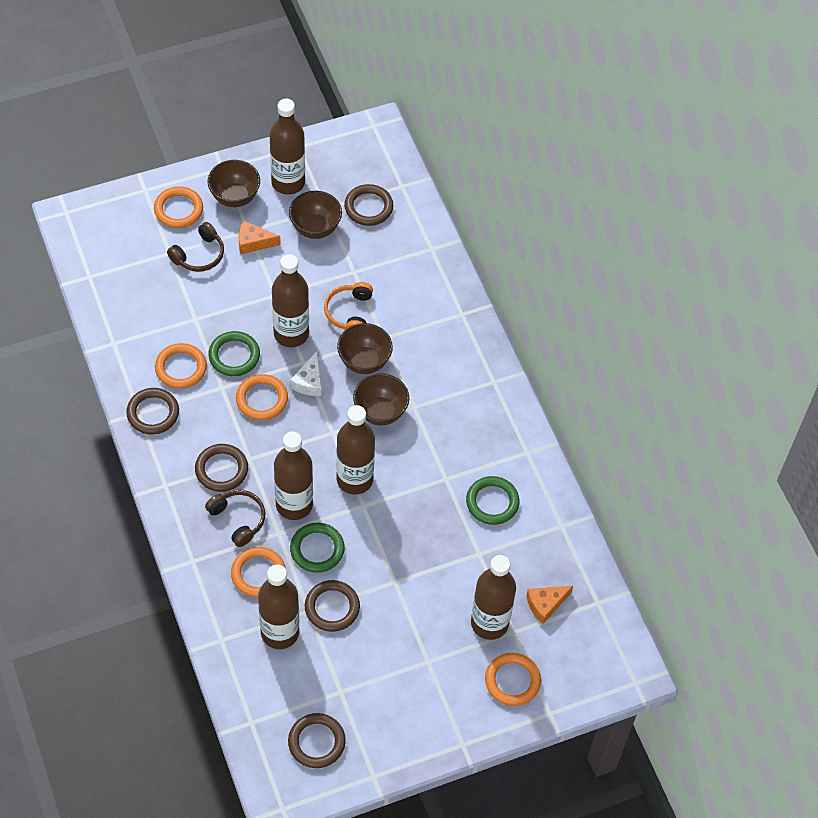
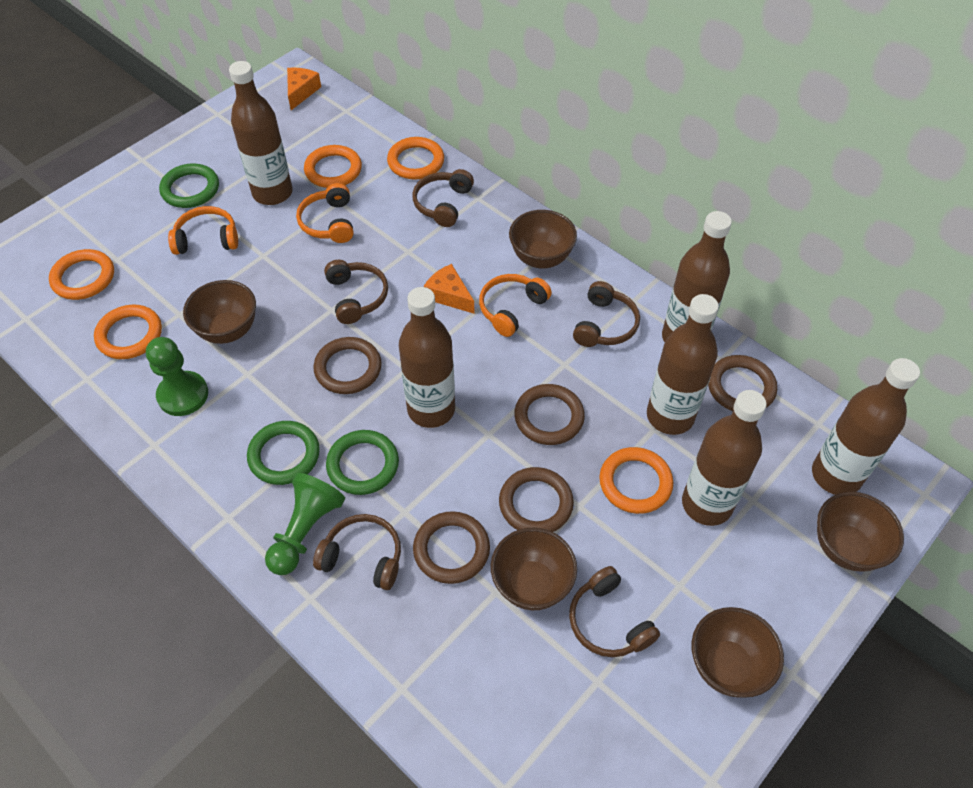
brown bowl: 4 -> 5
brown headphones: 2 -> 5
green pawn: 0 -> 2
orange headphones: 1 -> 3
white cheese: 1 -> 0

